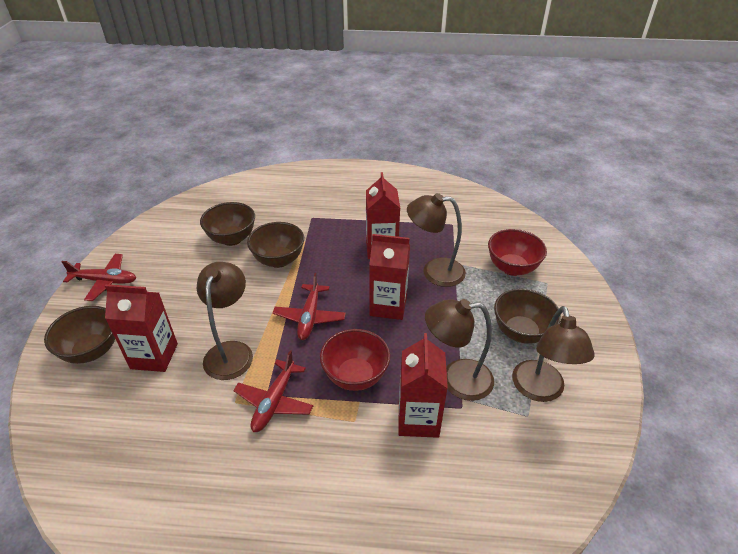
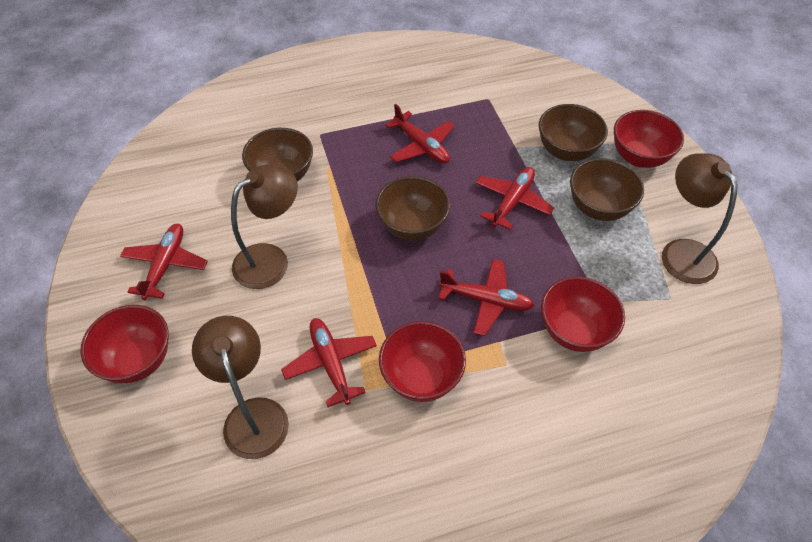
brown lamp: 4 -> 3
red bowl: 2 -> 4
red carton: 4 -> 0
red plane: 3 -> 5

